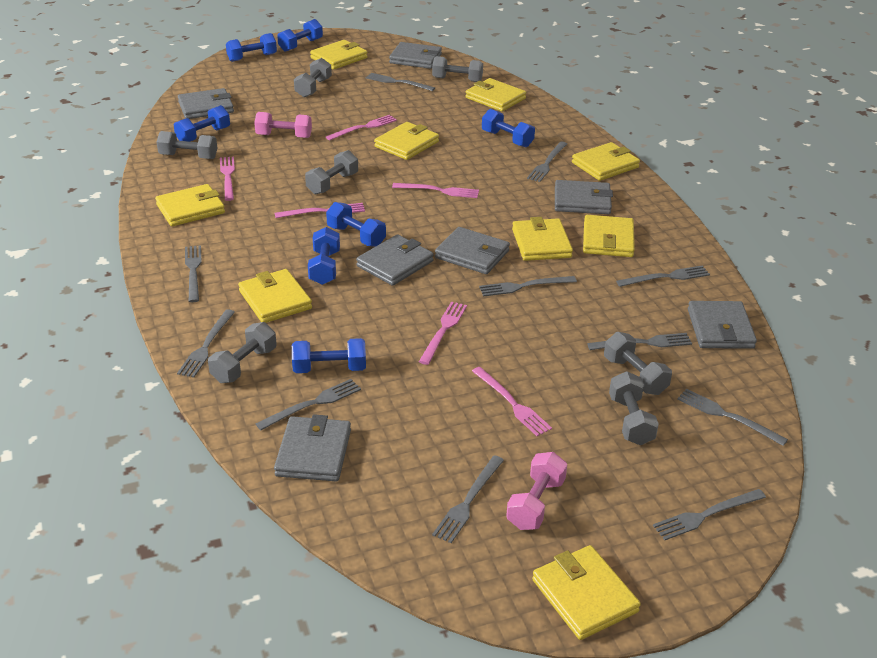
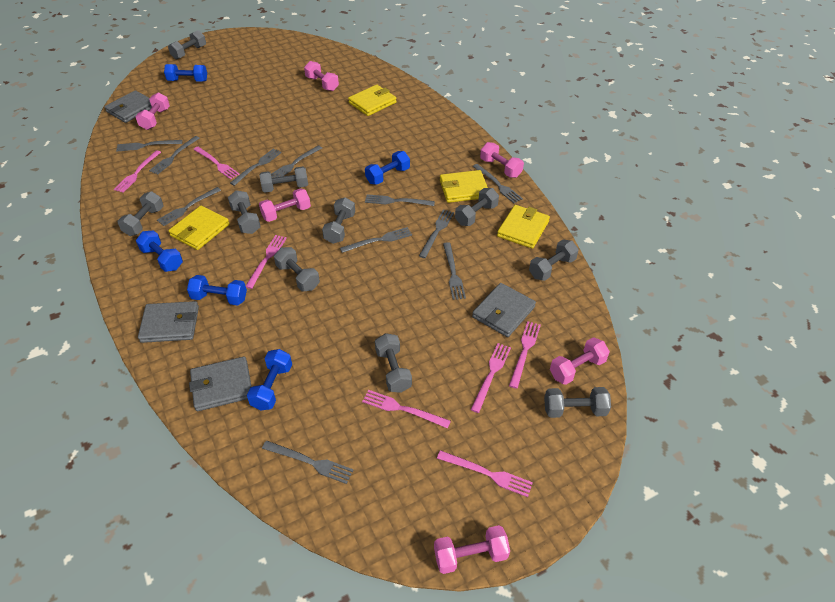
blue dumbbell: 7 -> 5
grey dumbbell: 7 -> 10
grey wallet: 7 -> 4
pink dumbbell: 2 -> 6
pink fork: 6 -> 7
yellow wallet: 9 -> 4

